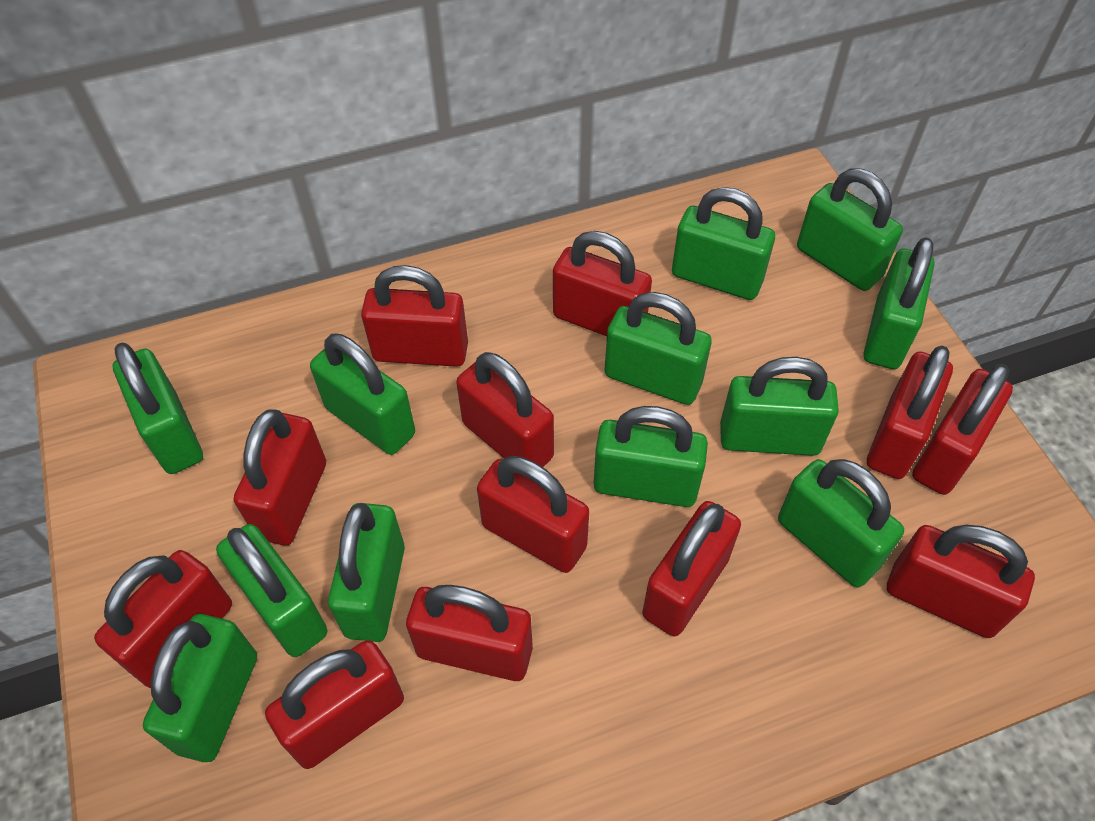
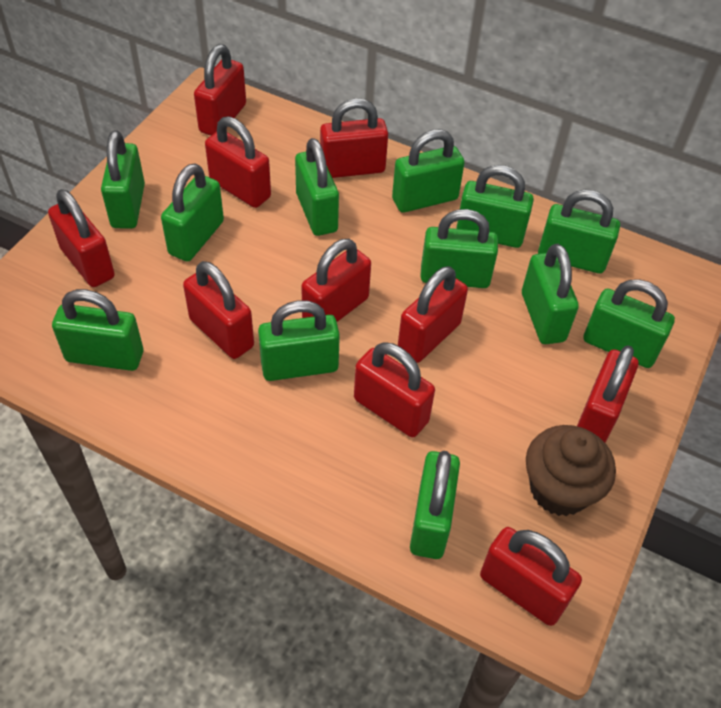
brown cupcake: 0 -> 1
red padlock: 12 -> 10

